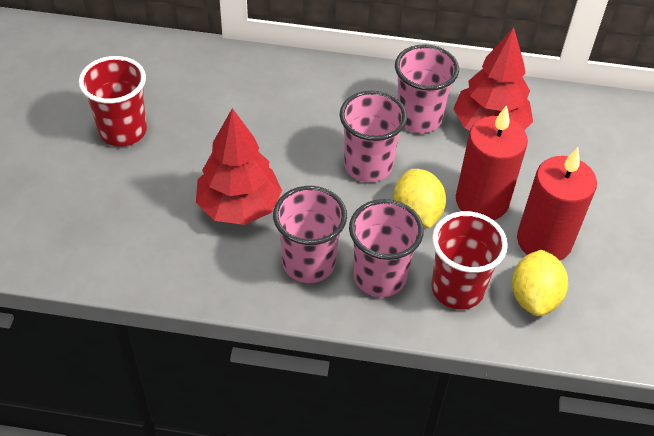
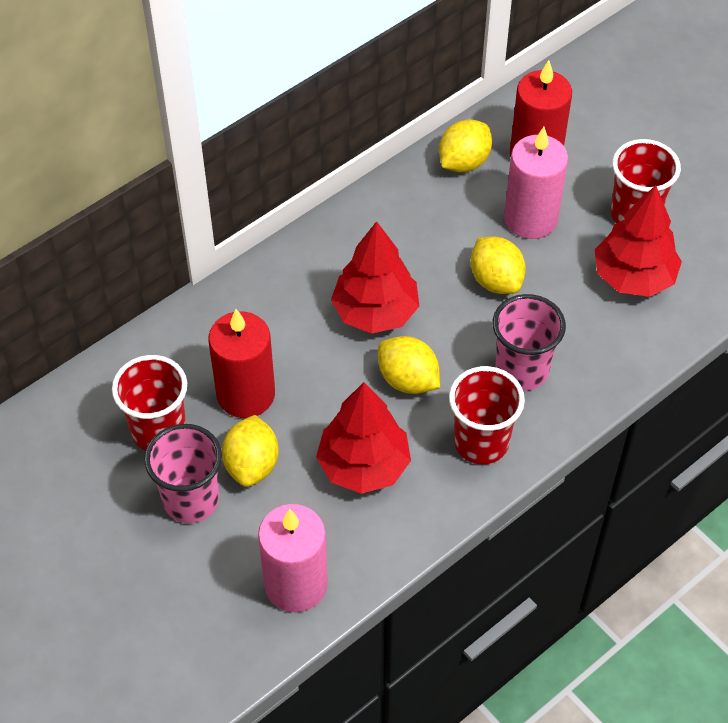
pink candle: 0 -> 2
pink cup: 4 -> 2
red cup: 2 -> 3
red tree: 2 -> 3
yellow lemon: 2 -> 4

